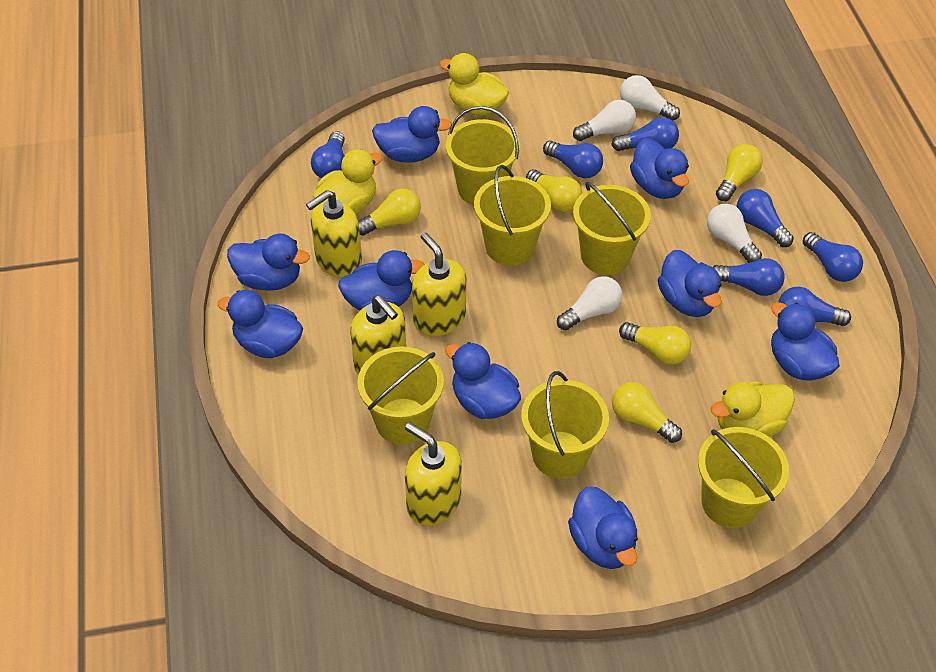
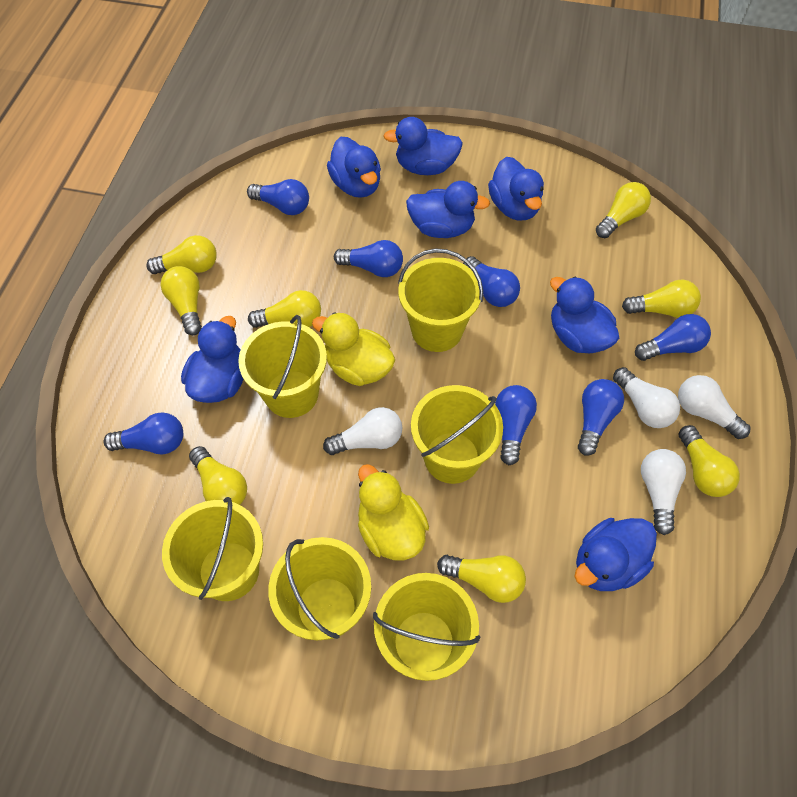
blue duck: 9 -> 7
yellow duck: 3 -> 2
yellow light bulb: 5 -> 8
yellow soap dispenser: 4 -> 0

